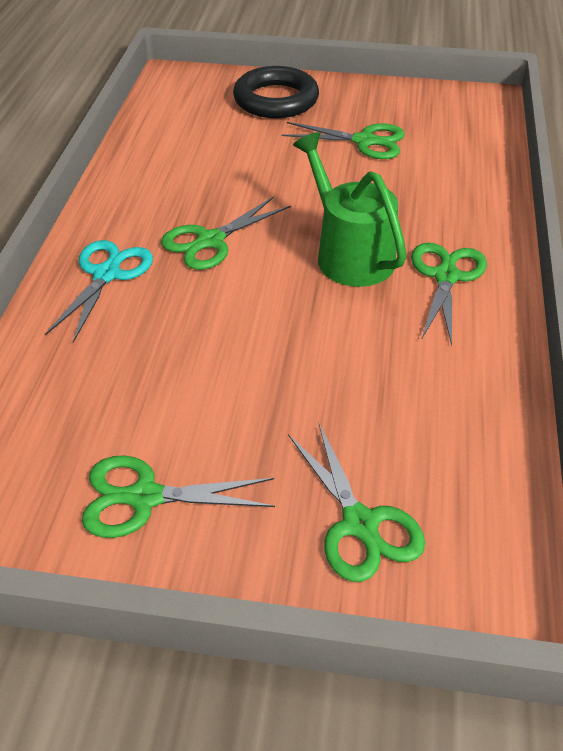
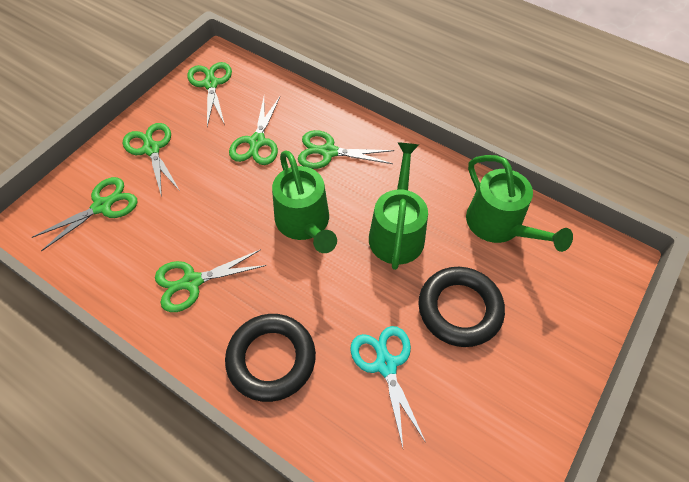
black ring: 1 -> 2
green scissors: 5 -> 6
green watering can: 1 -> 3

